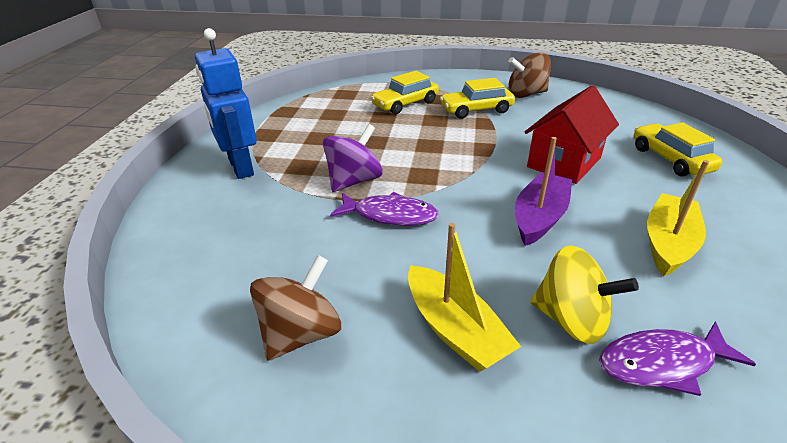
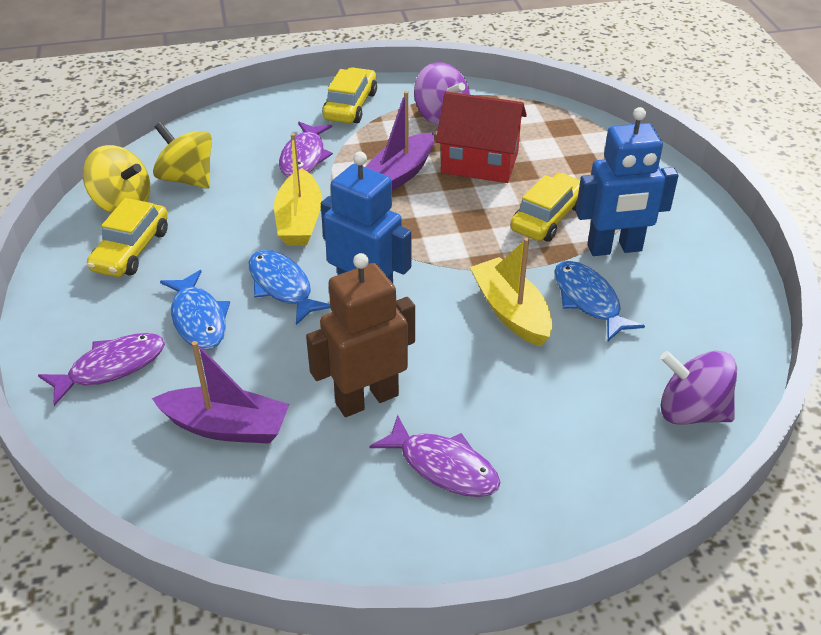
blue fish: 0 -> 3
blue robot: 1 -> 2
brown robot: 0 -> 1
brown spinning top: 2 -> 0
purple boat: 1 -> 2
purple fish: 2 -> 3
purple spinning top: 1 -> 2
yellow spinning top: 1 -> 2

